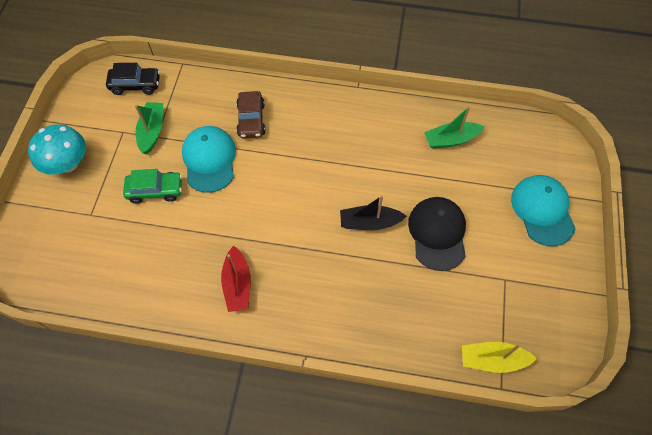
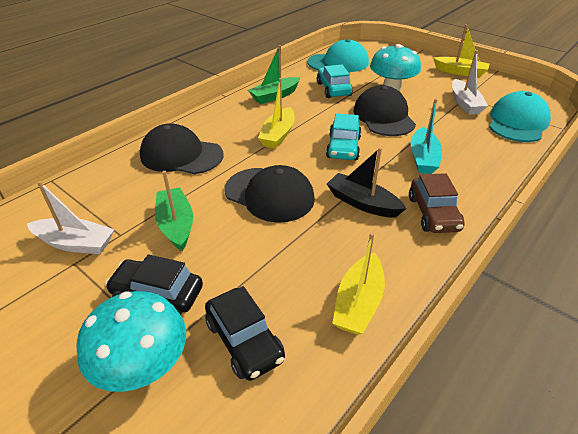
black cap: 1 -> 3
black car: 1 -> 2
green car: 1 -> 0
red boat: 1 -> 0
turquoise boat: 0 -> 1
turquoise car: 0 -> 2
turquoise mushroom: 1 -> 2
white boat: 0 -> 2
yellow boat: 1 -> 3

